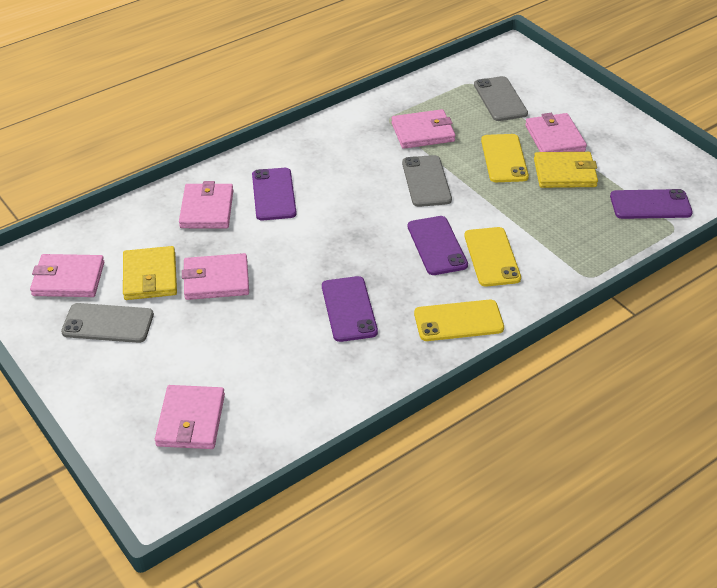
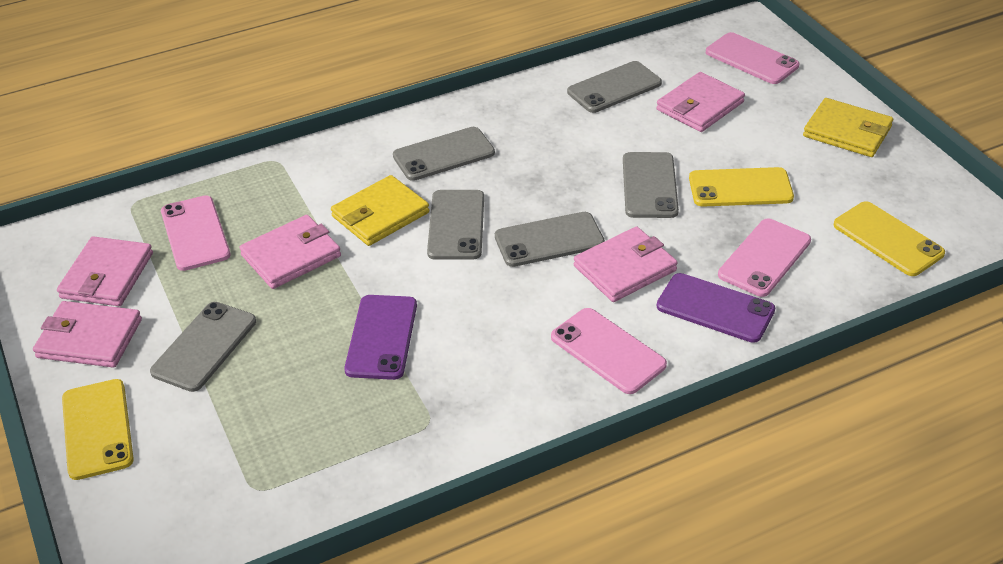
grey phone: 3 -> 6
pink phone: 0 -> 4
pink wallet: 6 -> 5
purple phone: 4 -> 2

